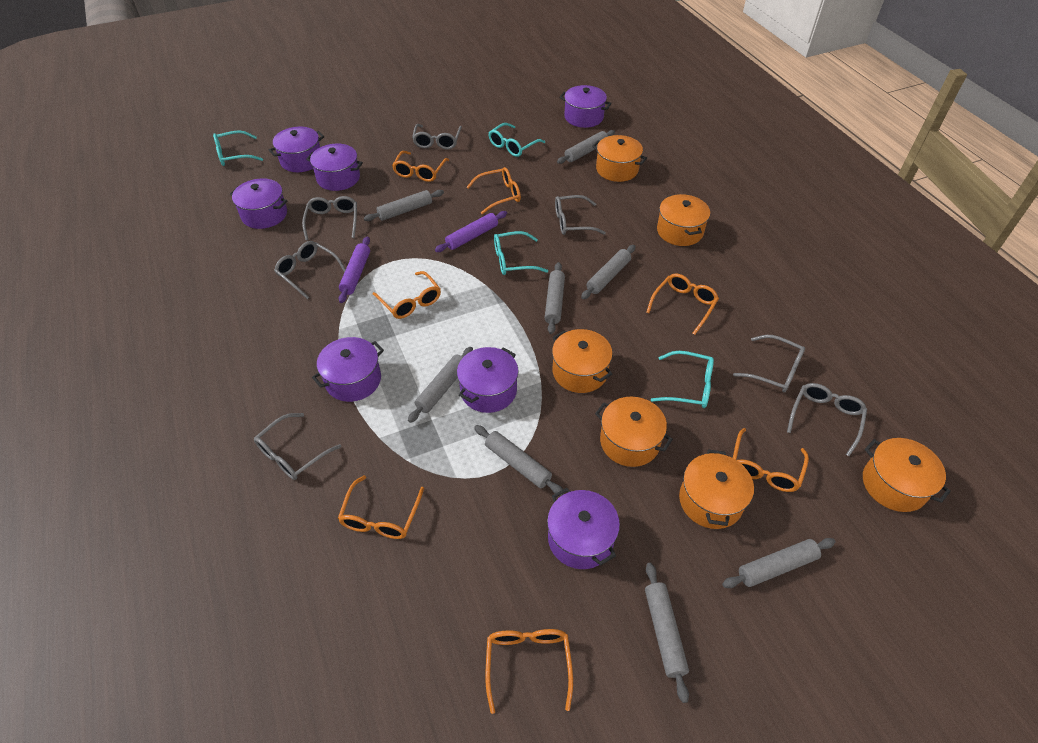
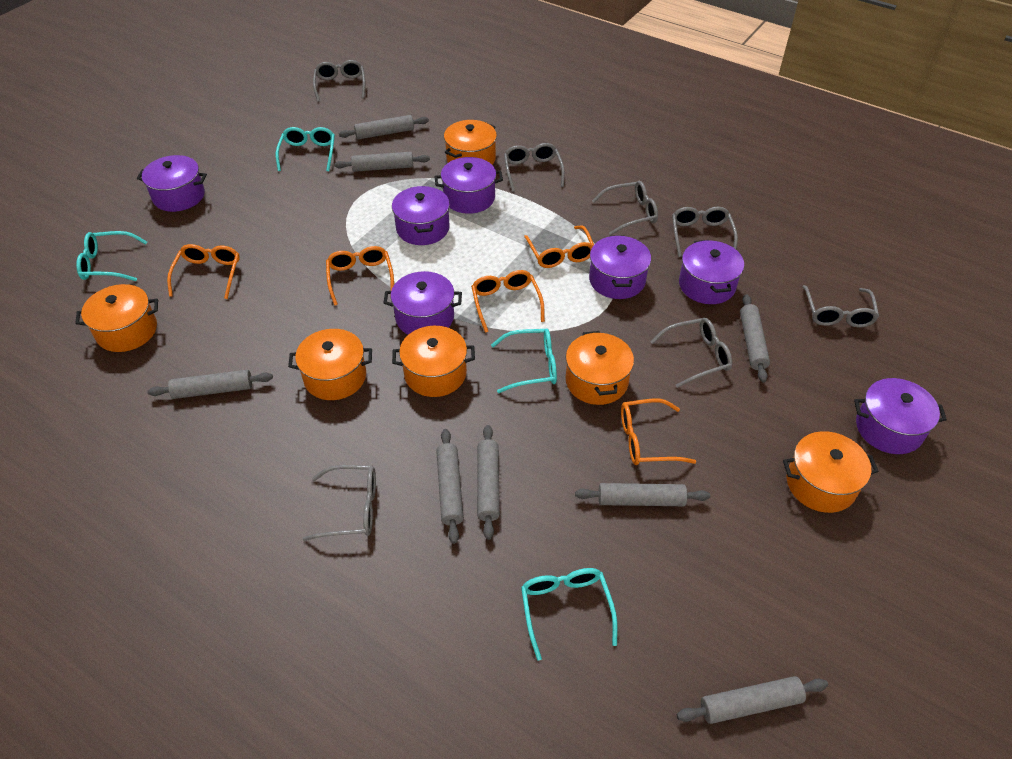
orange glasses: 7 -> 5
purple rolling pin: 2 -> 0

